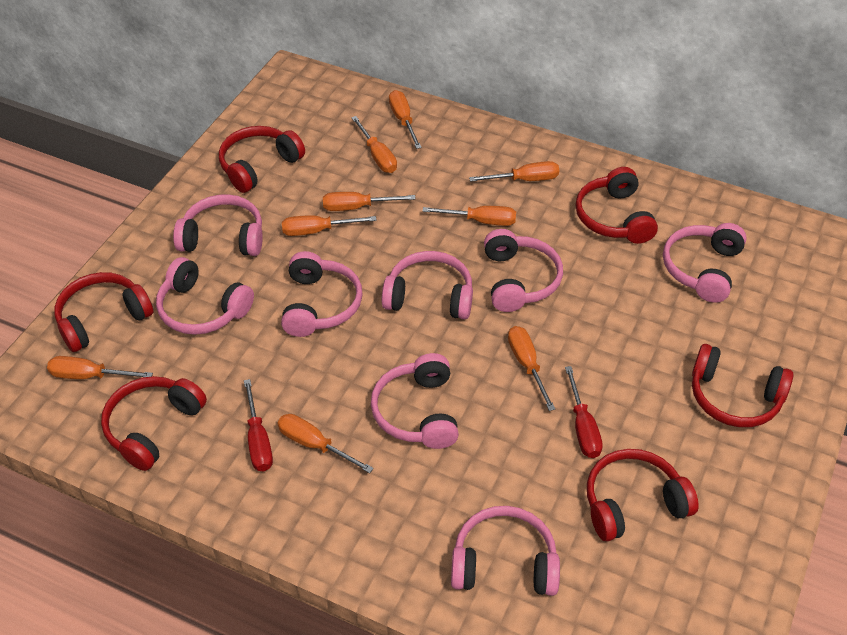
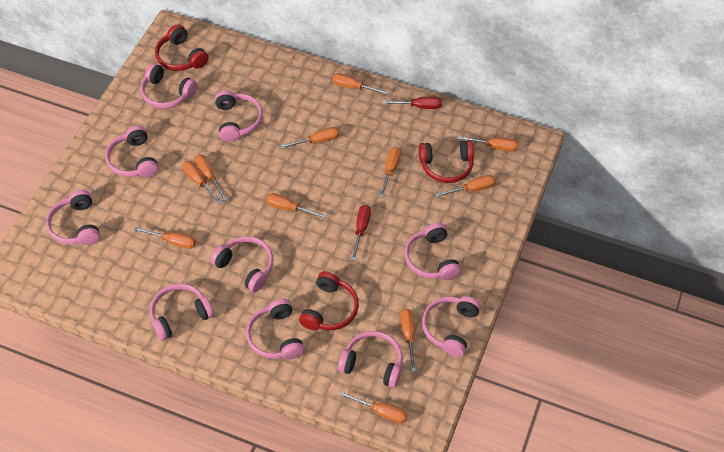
orange screwdriver: 9 -> 11
pink headphones: 8 -> 10
red headphones: 6 -> 3

